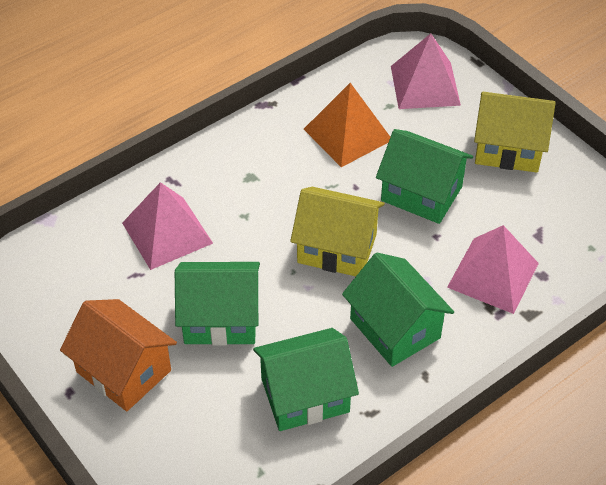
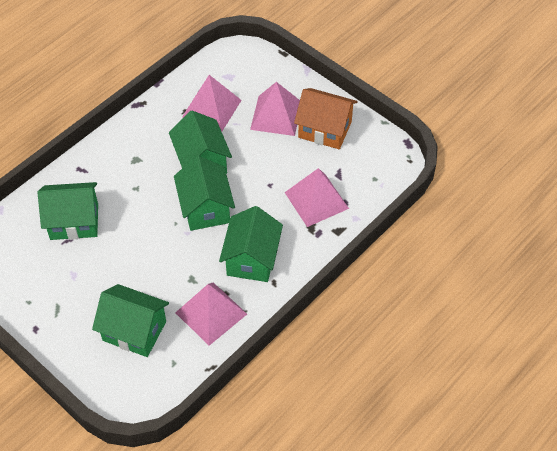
green house: 4 -> 5
orange pyramid: 1 -> 0
pink pyramid: 3 -> 4
yellow house: 2 -> 0

